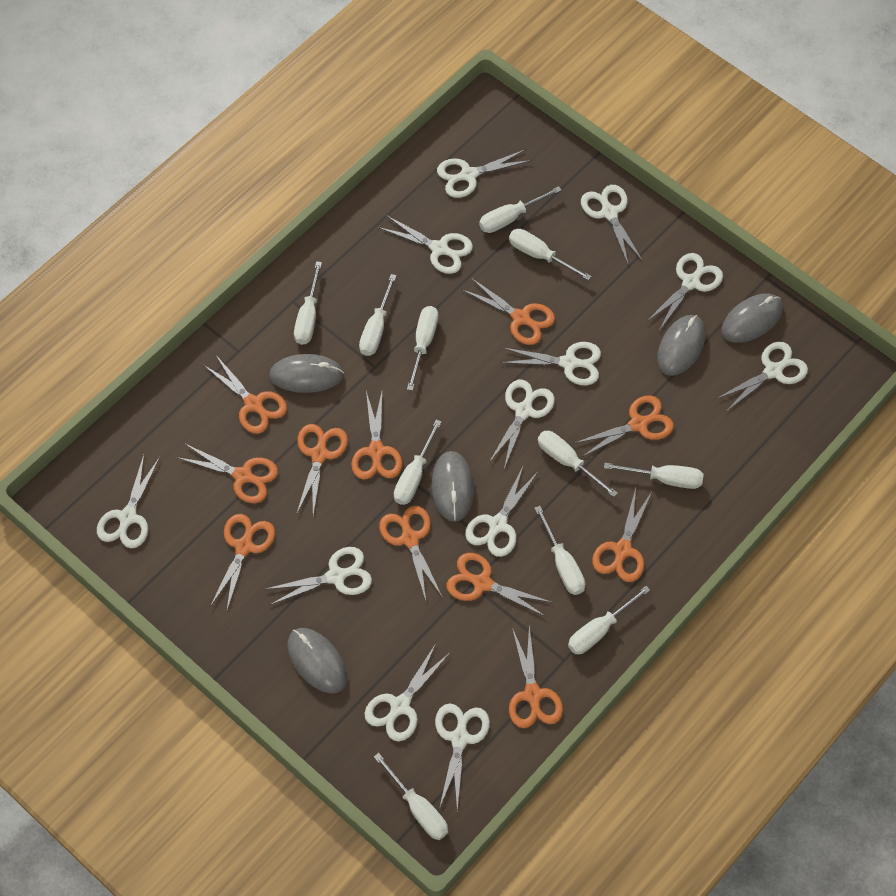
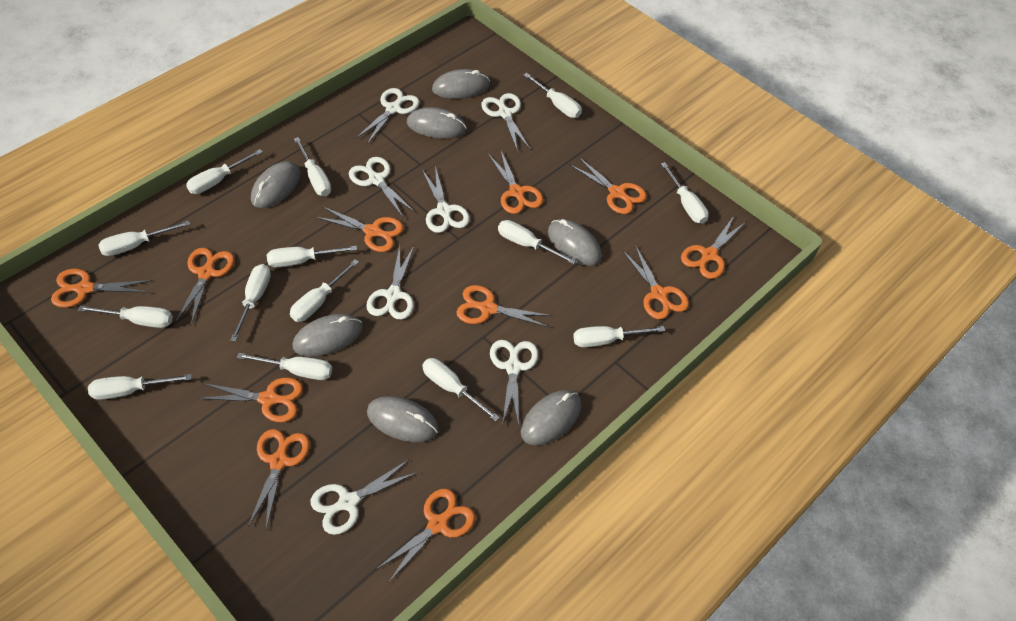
grey mouse: 5 -> 7
white scissors: 12 -> 7
white screwdriver: 11 -> 14

